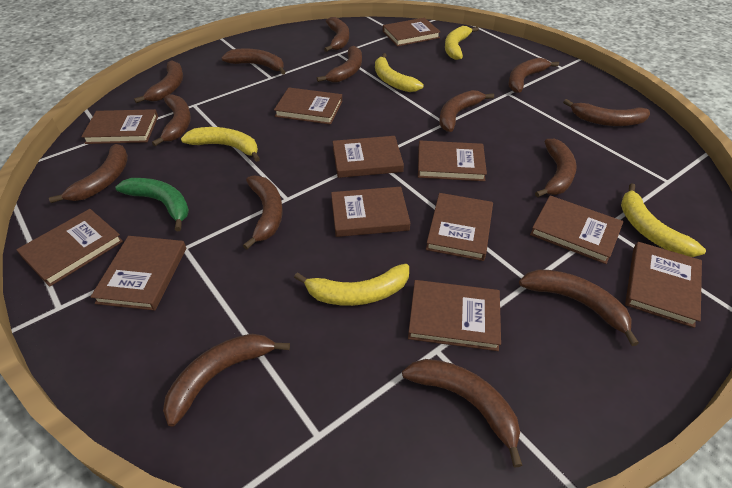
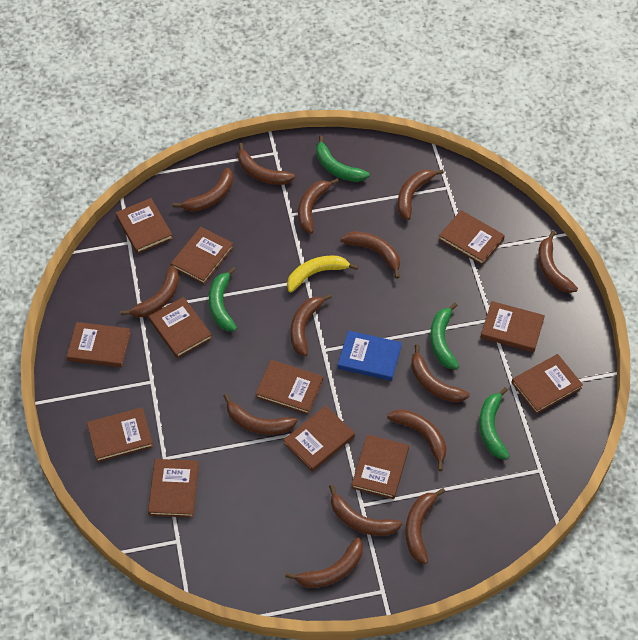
blue book: 0 -> 1
green banana: 1 -> 4
yellow banana: 5 -> 1

